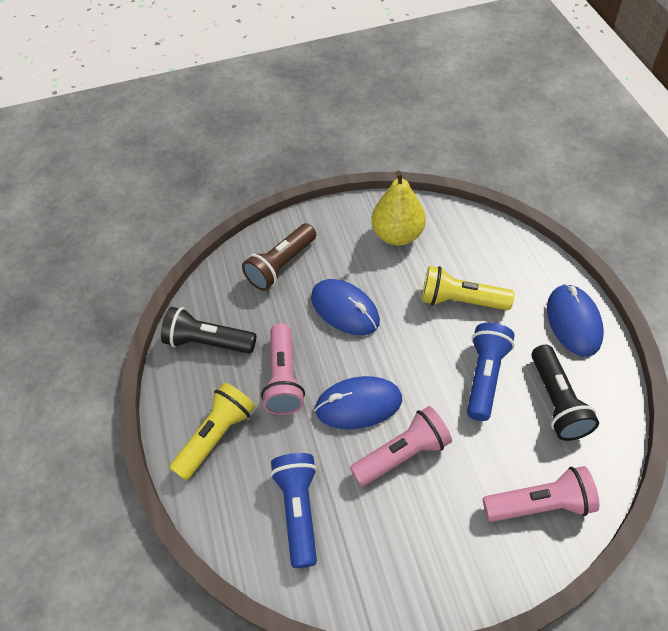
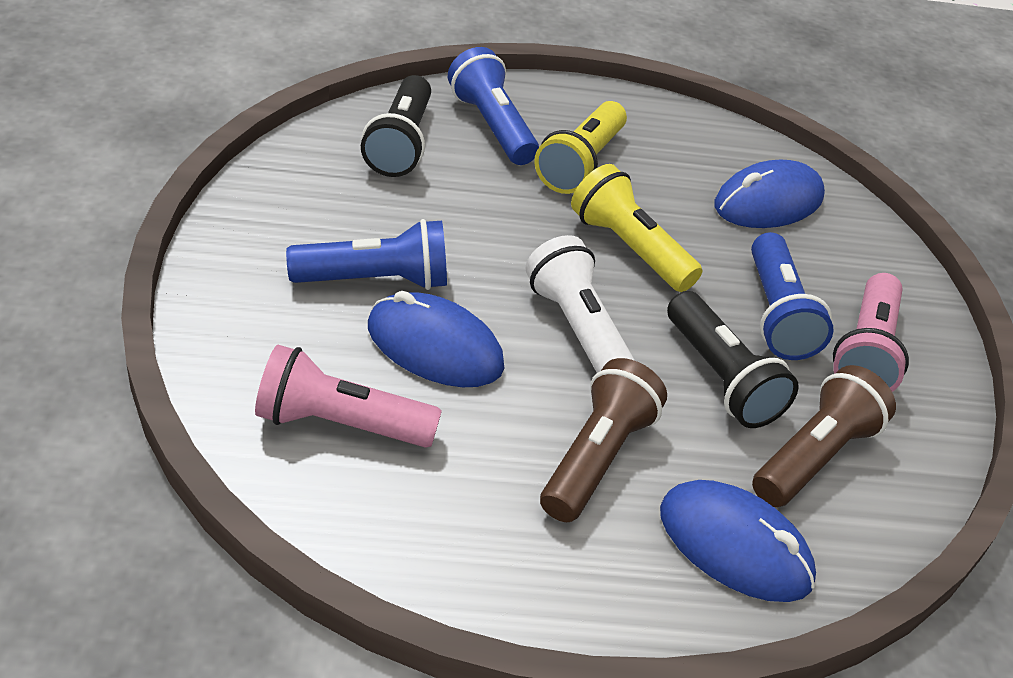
blue flashlight: 2 -> 3
brown flashlight: 1 -> 2
pink flashlight: 3 -> 2
white flashlight: 0 -> 1
yellow pear: 1 -> 0

